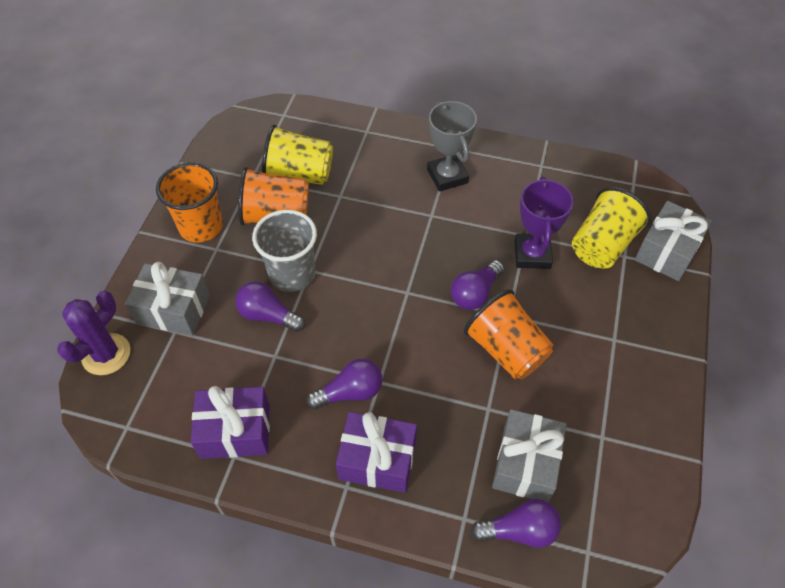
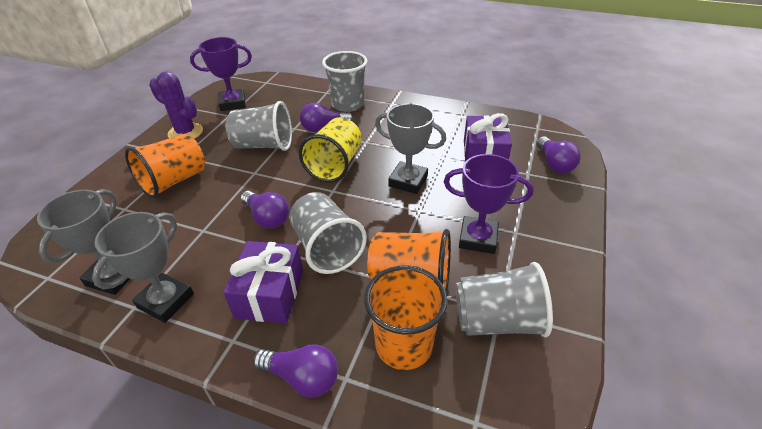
grey cup: 1 -> 4
grey gift: 3 -> 0
grey trophy: 1 -> 3
purple trophy: 1 -> 2
yellow cup: 2 -> 1

